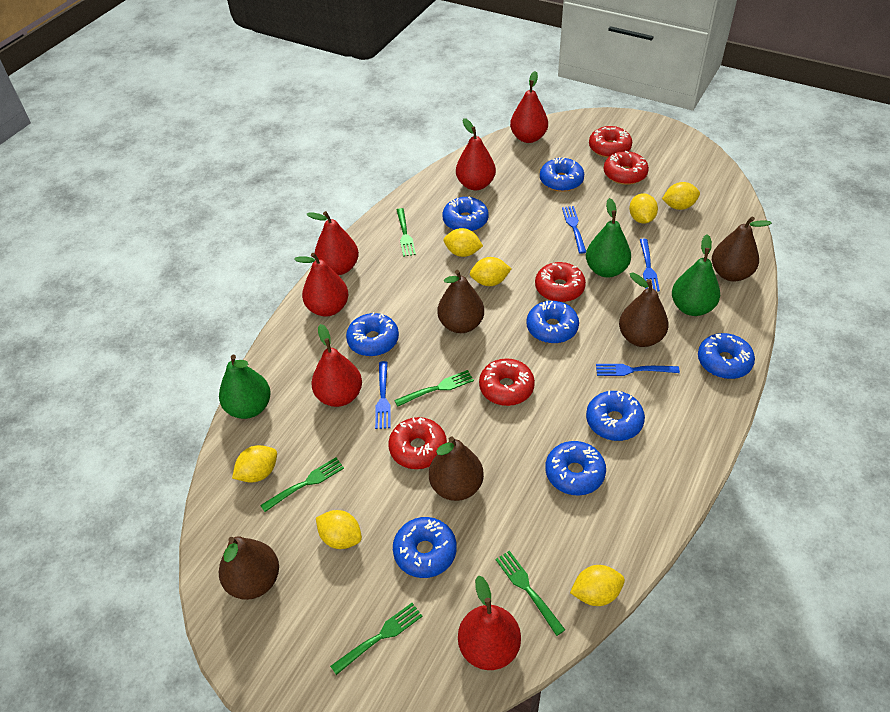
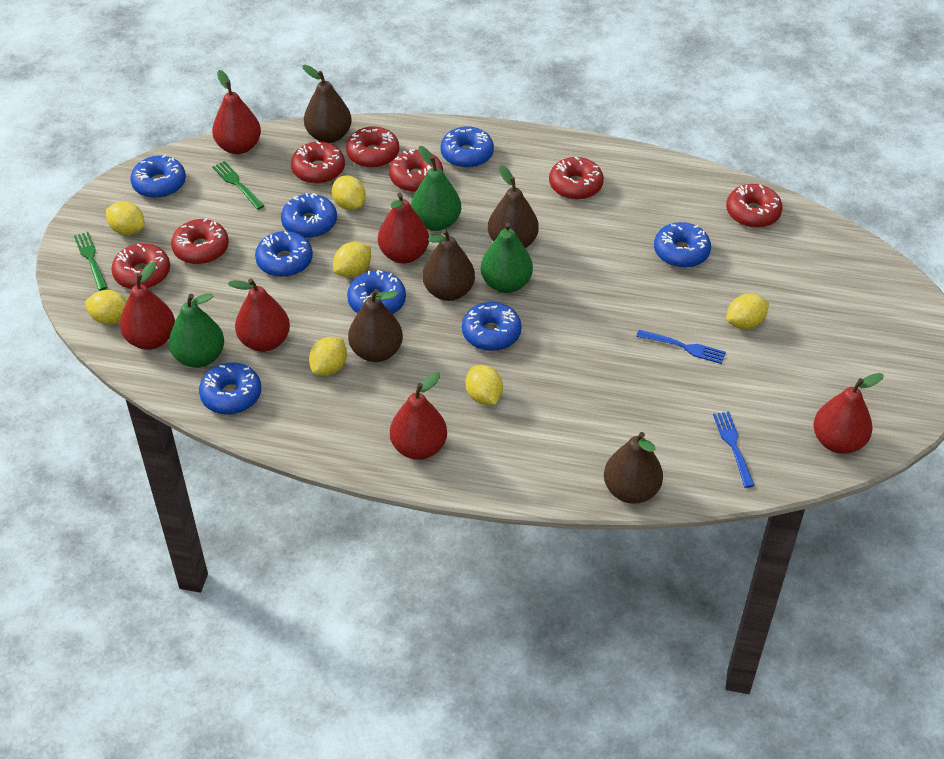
blue fork: 4 -> 2
green fork: 5 -> 2
red donut: 5 -> 7

